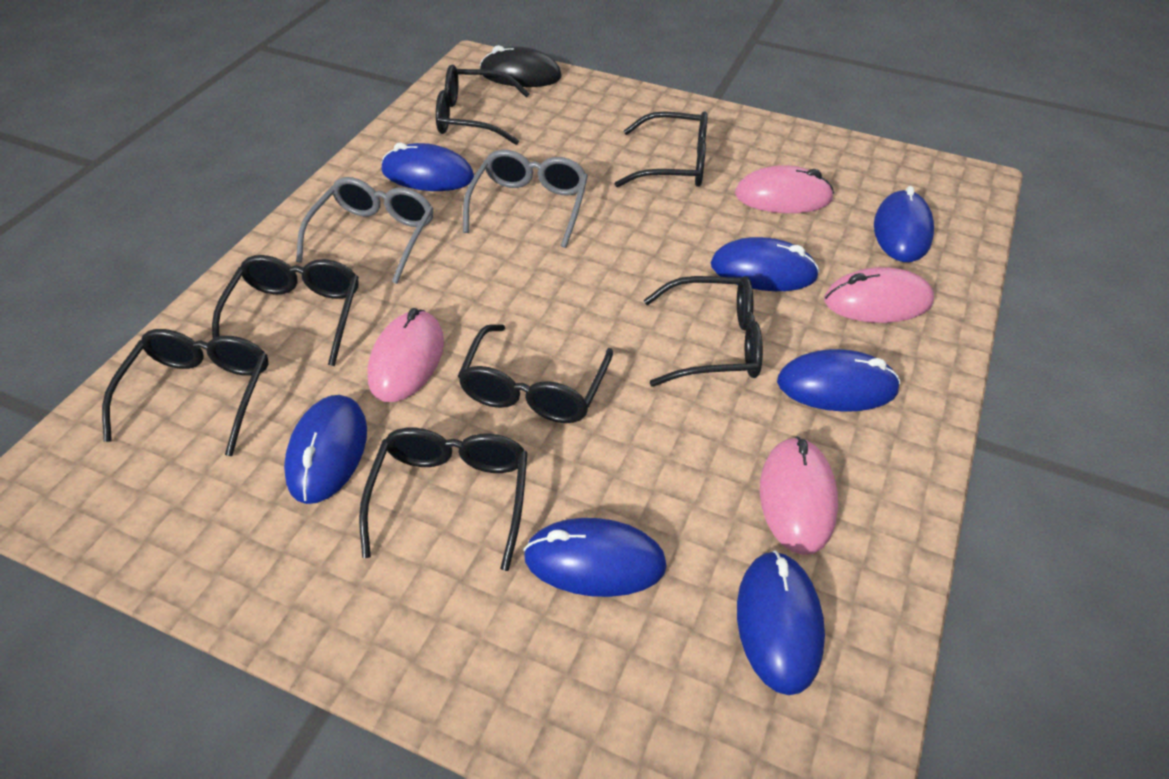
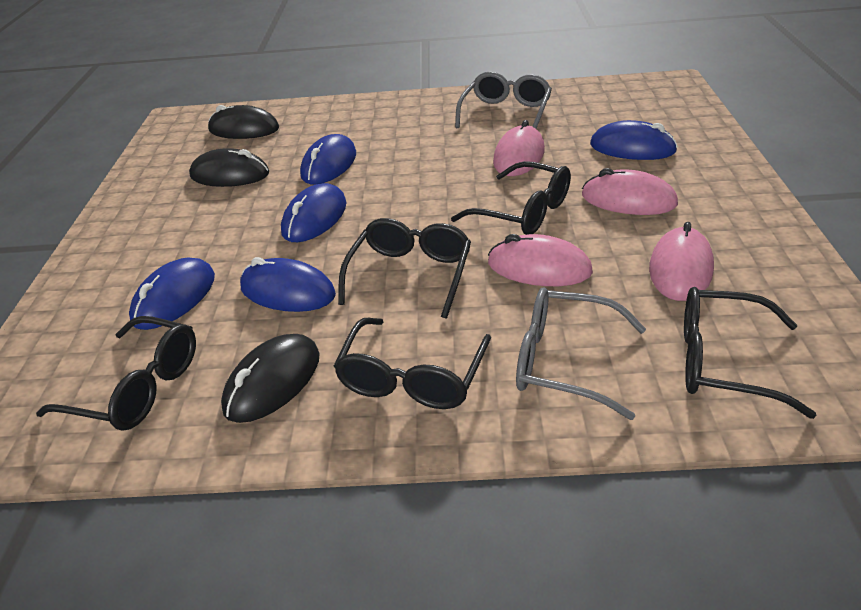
black glasses: 7 -> 5
black mouse: 1 -> 3
blue mouse: 7 -> 5

